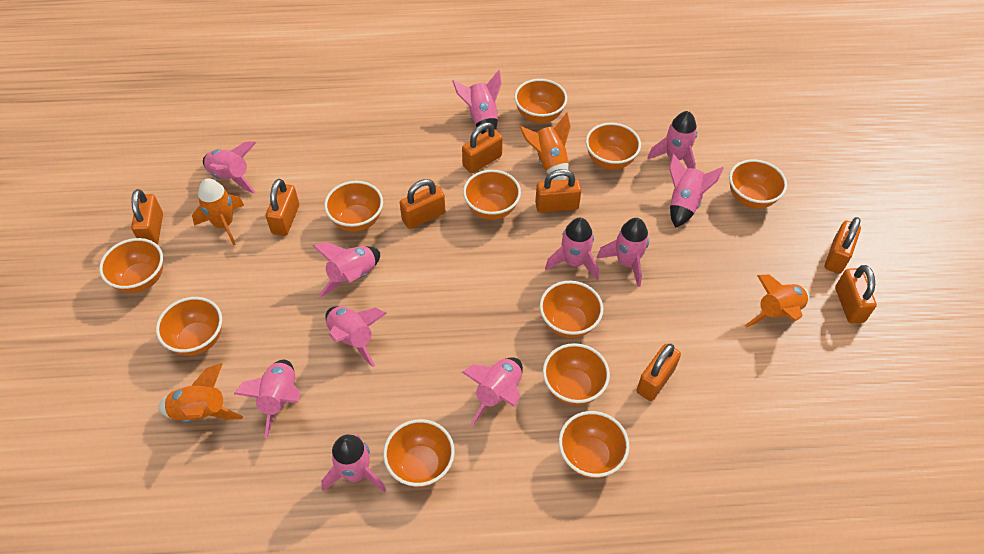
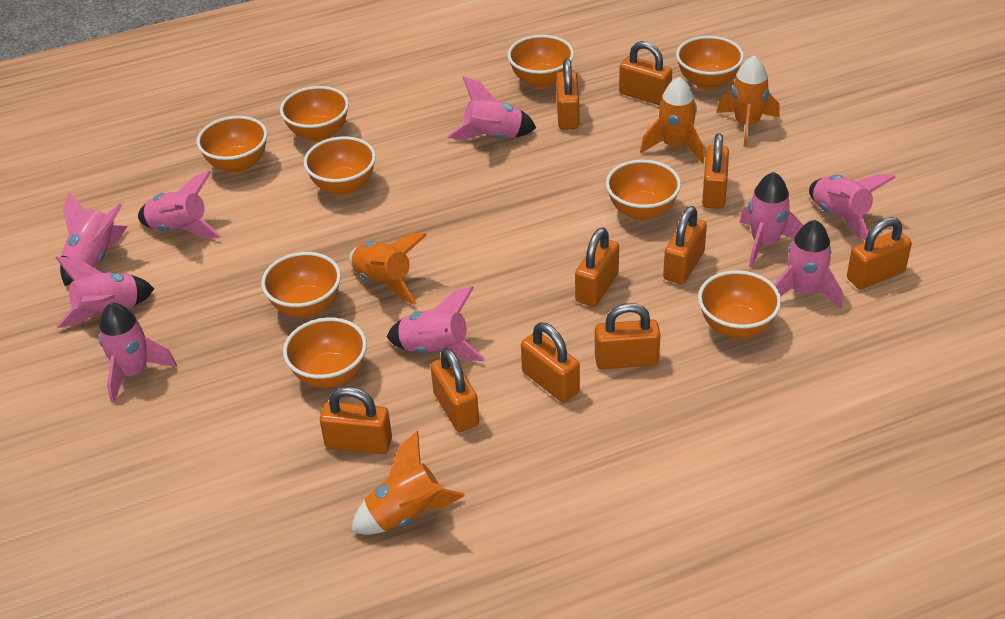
orange bowl: 11 -> 9
orange padlock: 8 -> 10
pink rocket: 11 -> 9

